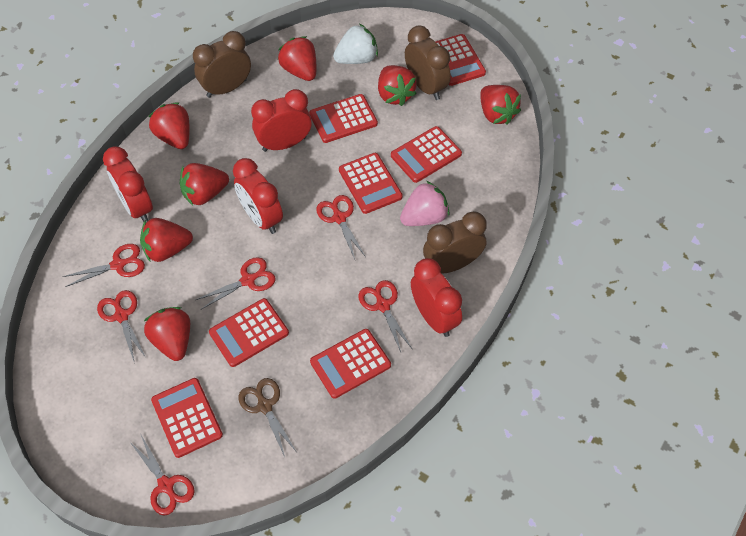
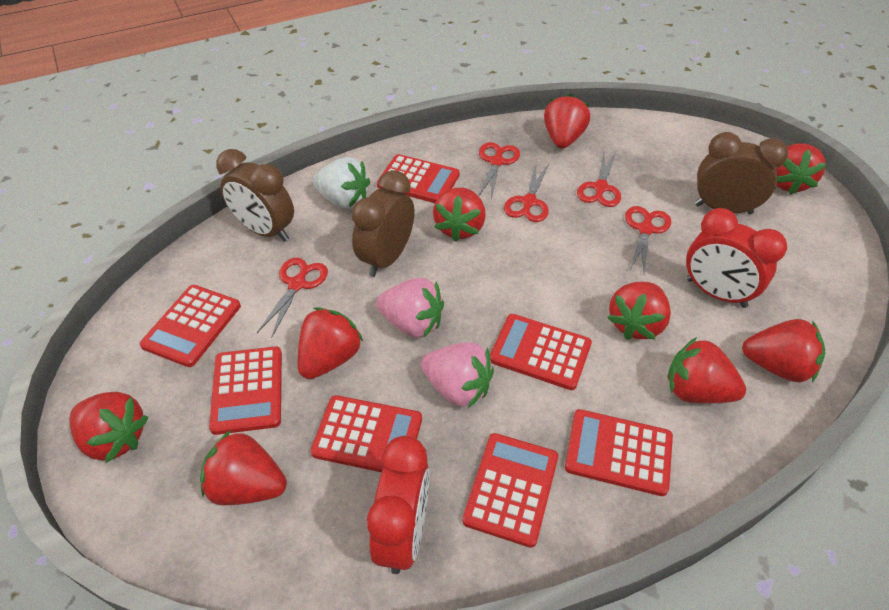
brown scissors: 1 -> 0
pink strawberry: 1 -> 2
red clock: 4 -> 2
red scissors: 6 -> 5
red strawberry: 7 -> 9

